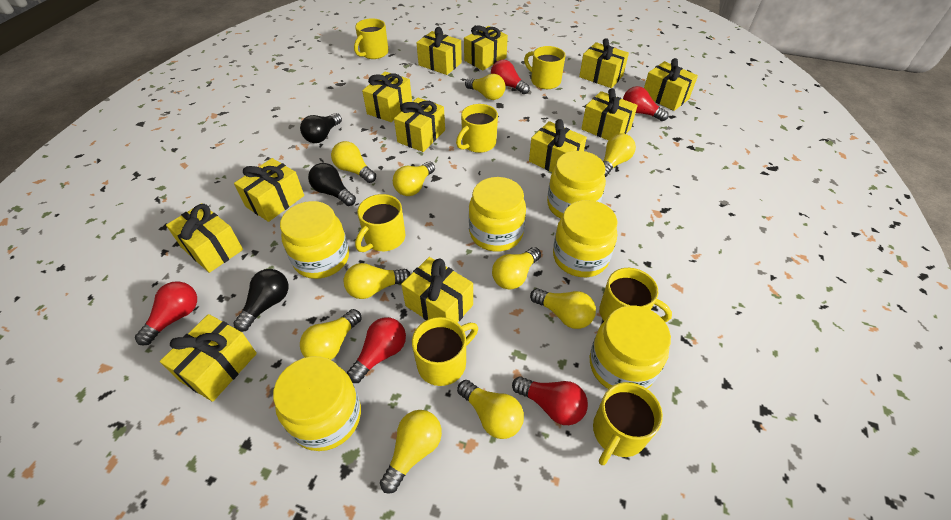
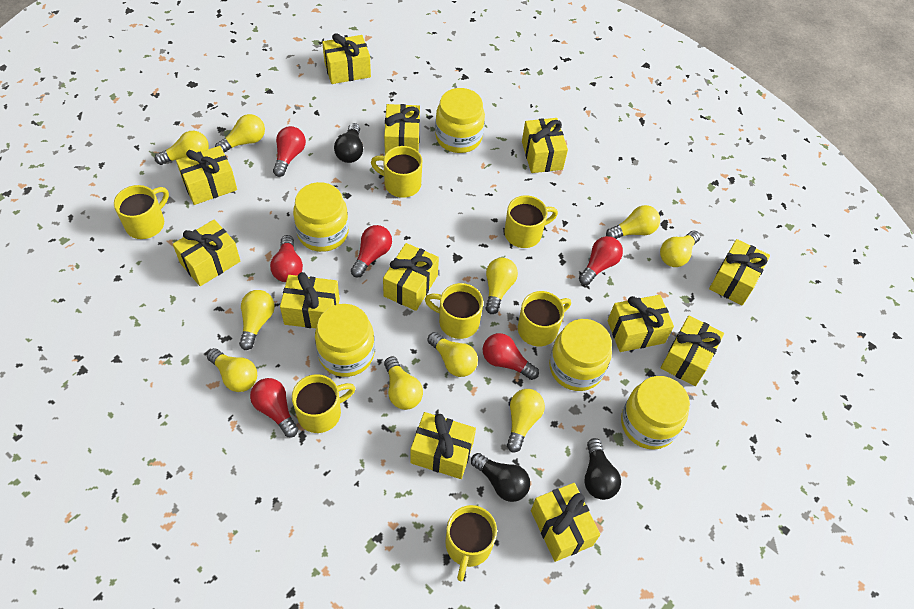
red light bulb: 5 -> 6
yellow jar: 6 -> 5

